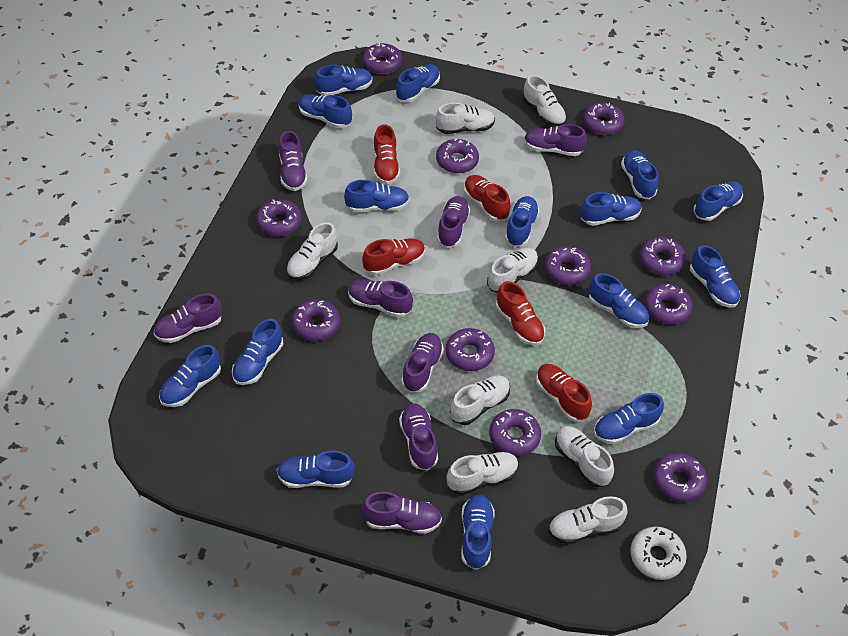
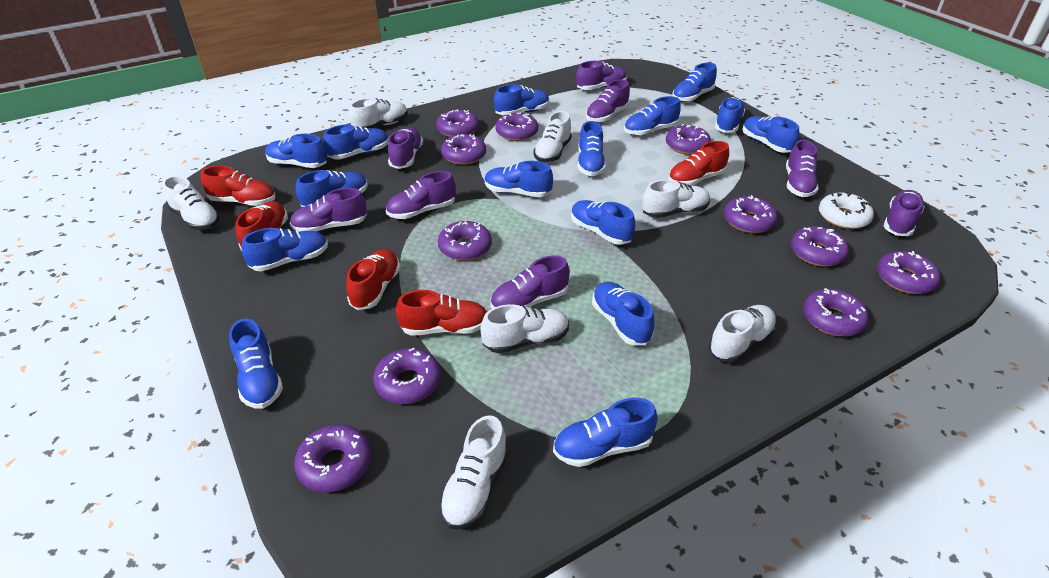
white shoe: 8 -> 7

